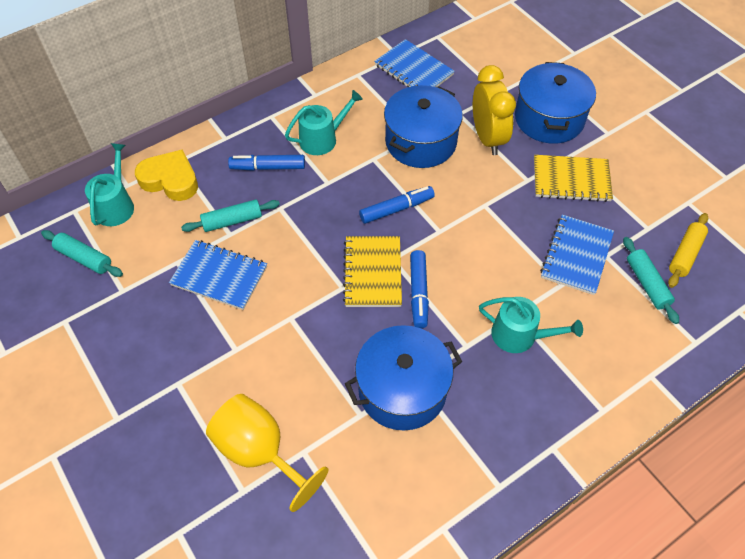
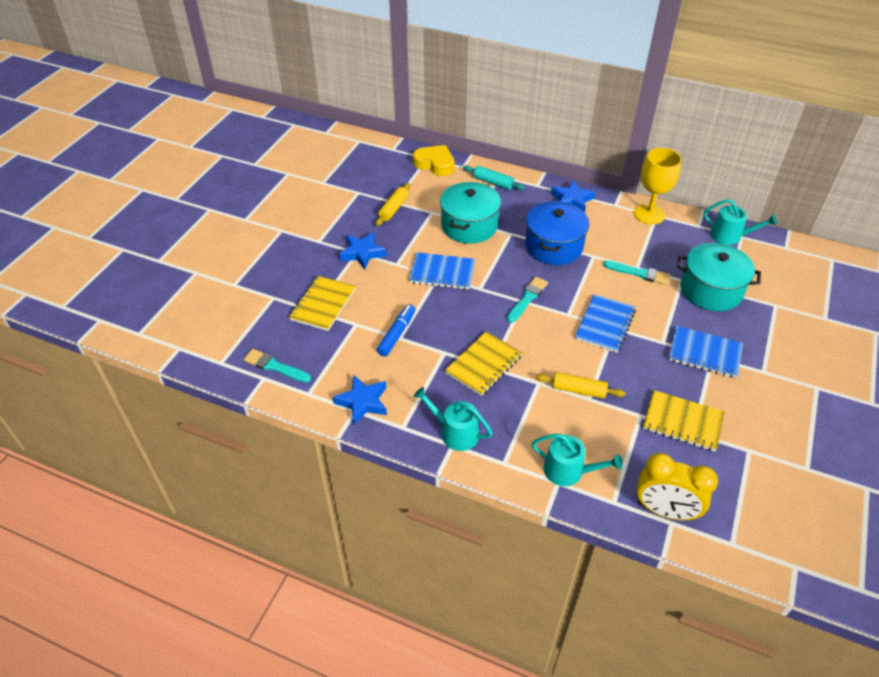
blue marker: 3 -> 1
blue pot: 3 -> 1
blue star: 0 -> 3
turquoise brush: 0 -> 3
turquoise pot: 0 -> 2
turquoise rolling pin: 3 -> 1
yellow notebook: 2 -> 3
yellow rolling pin: 1 -> 2

